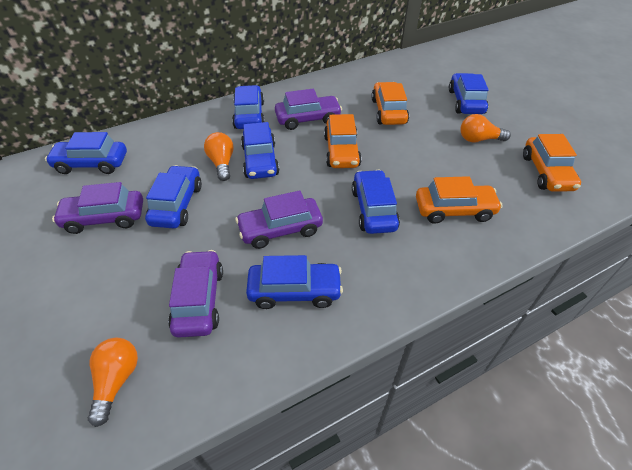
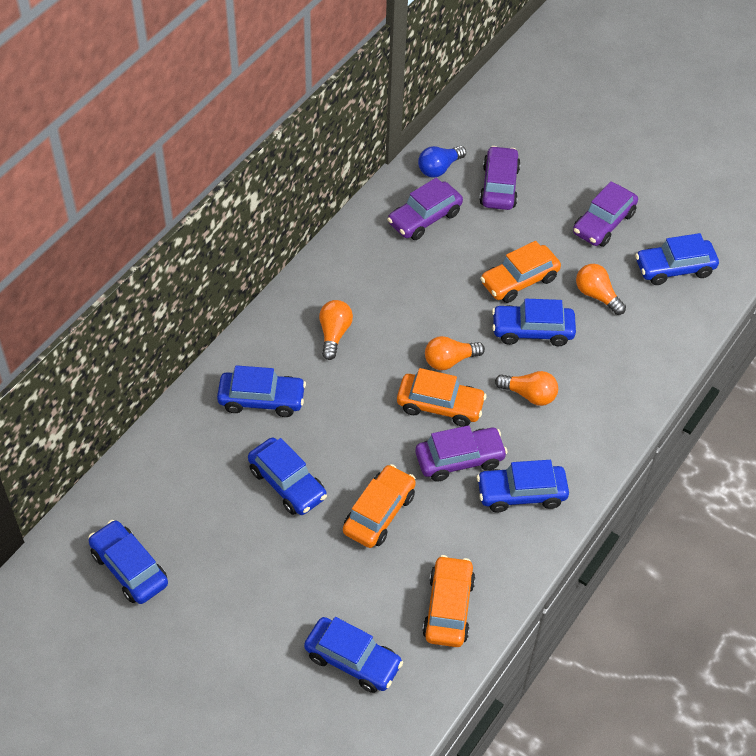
blue light bulb: 0 -> 1
orange light bulb: 3 -> 4

